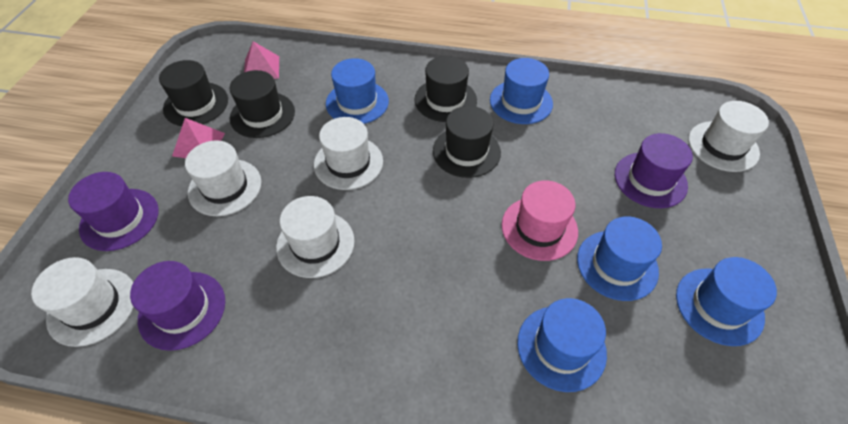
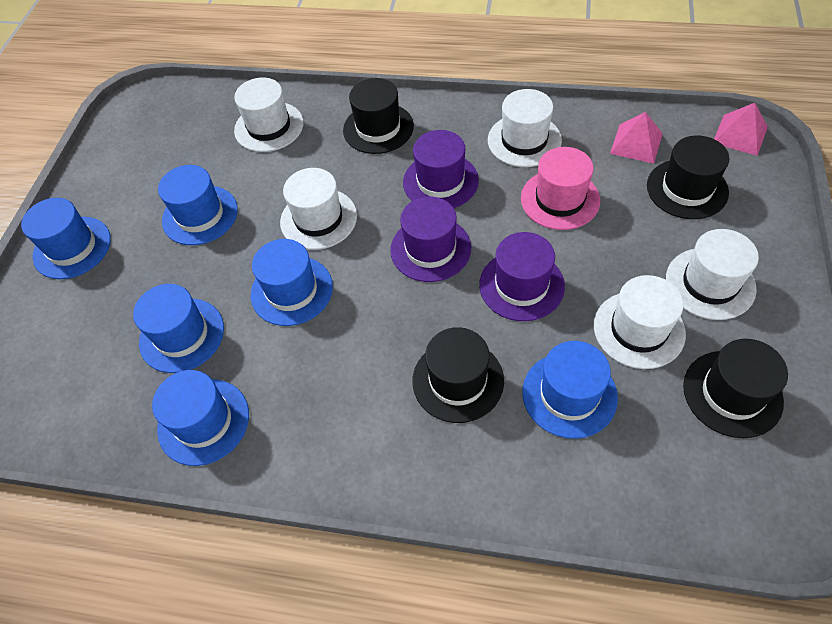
blue hat: 5 -> 6

